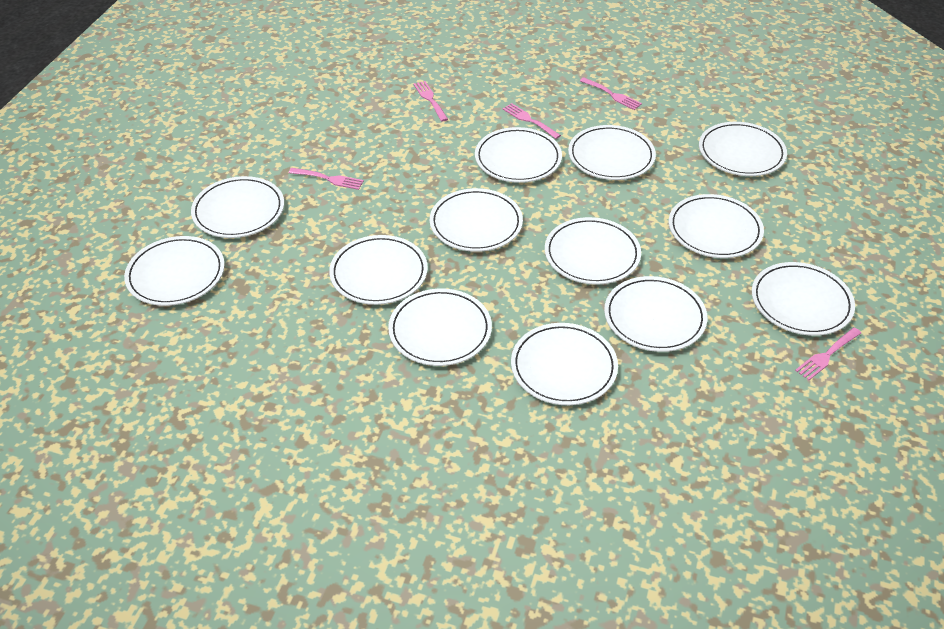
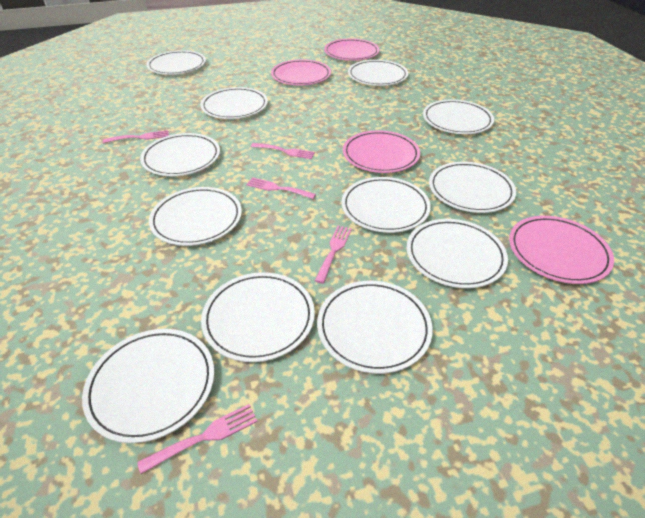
pink plate: 0 -> 4
white plate: 13 -> 12

